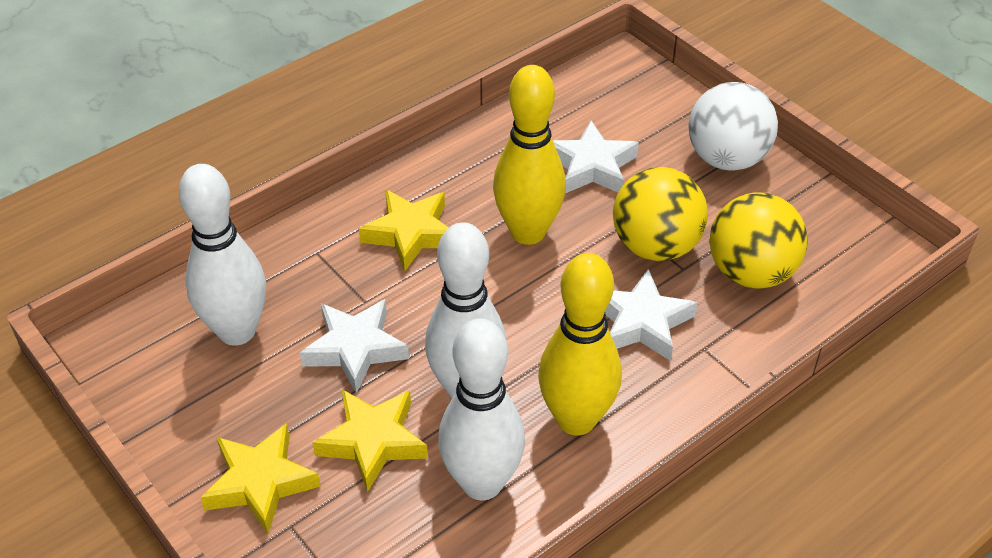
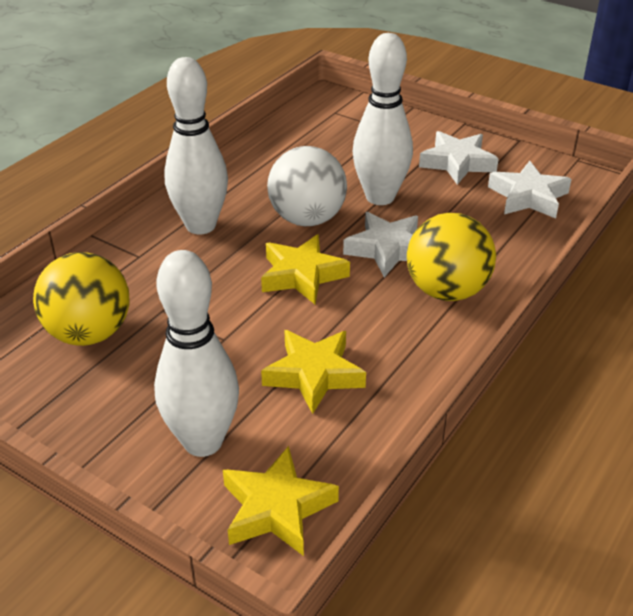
yellow bowling pin: 2 -> 0

